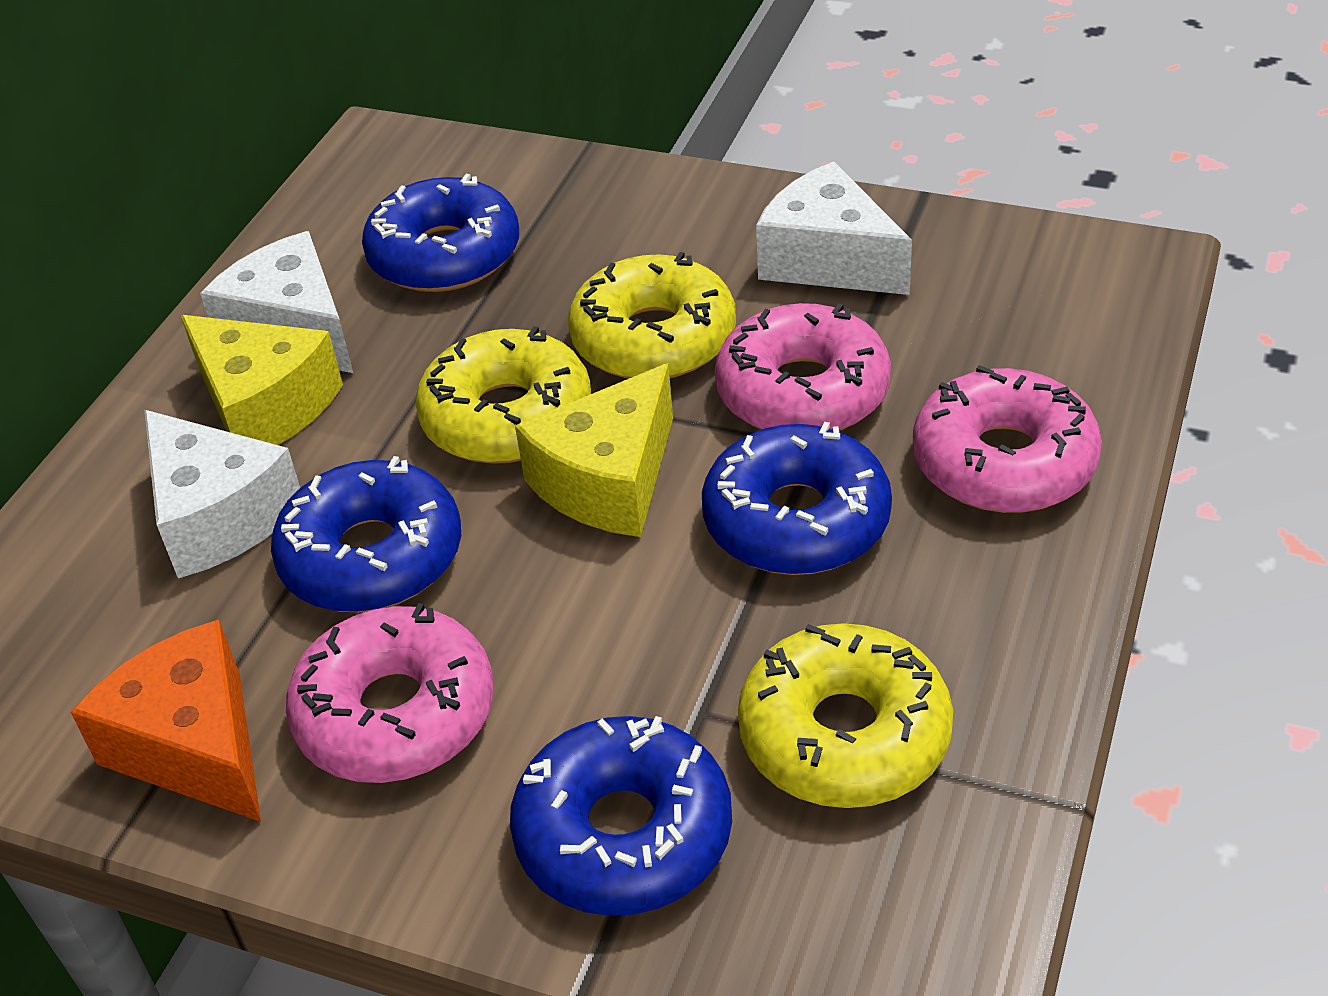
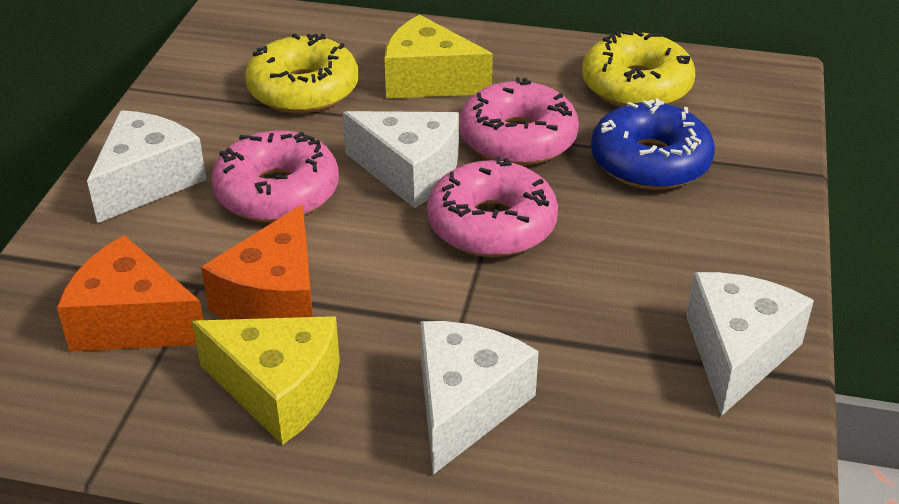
blue donut: 4 -> 1
orange cheese: 1 -> 2
white cheese: 3 -> 4
yellow donut: 3 -> 2

